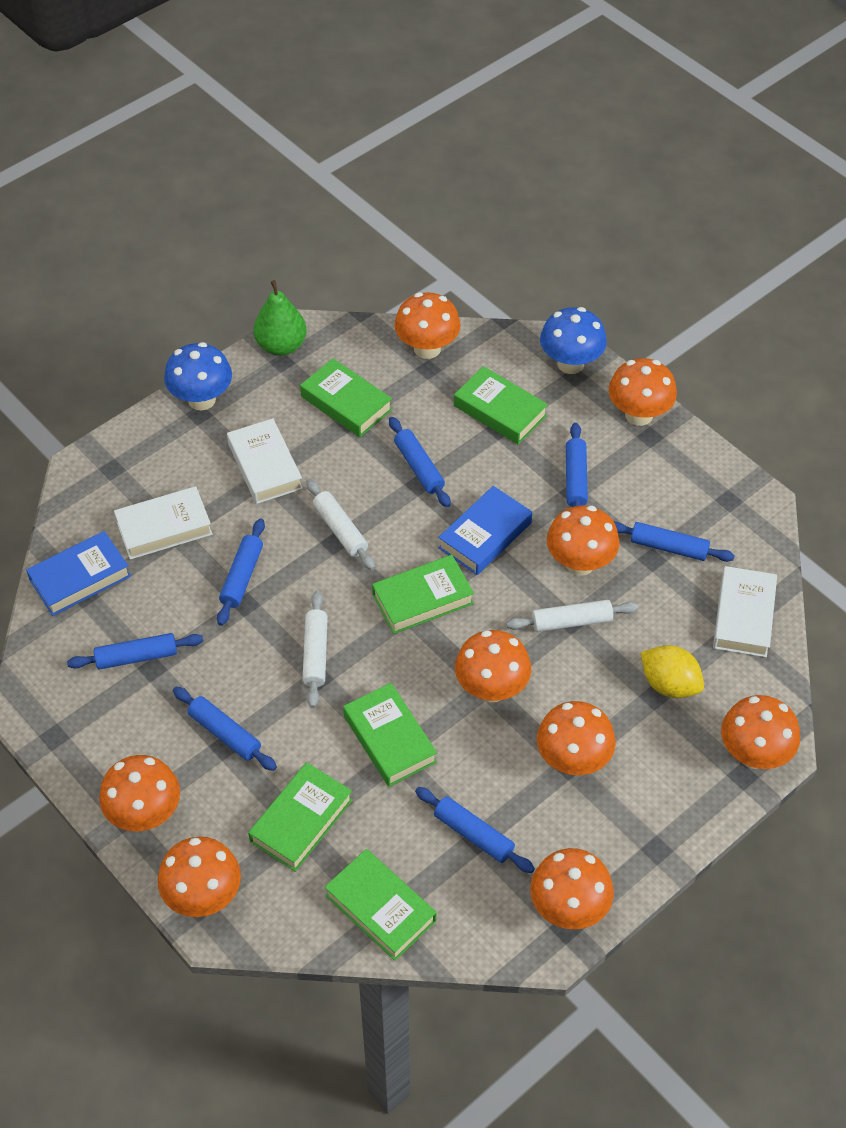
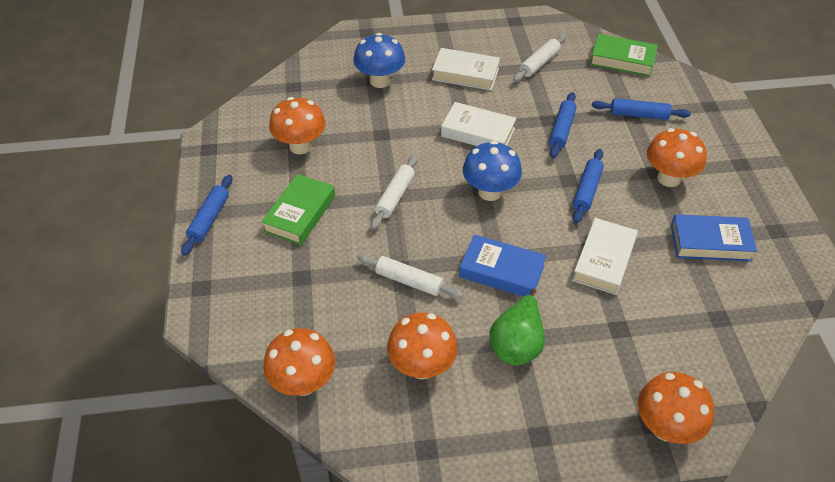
blue rolling pin: 7 -> 4
green book: 6 -> 2
orange mushroom: 9 -> 5
yellow lemon: 1 -> 0

